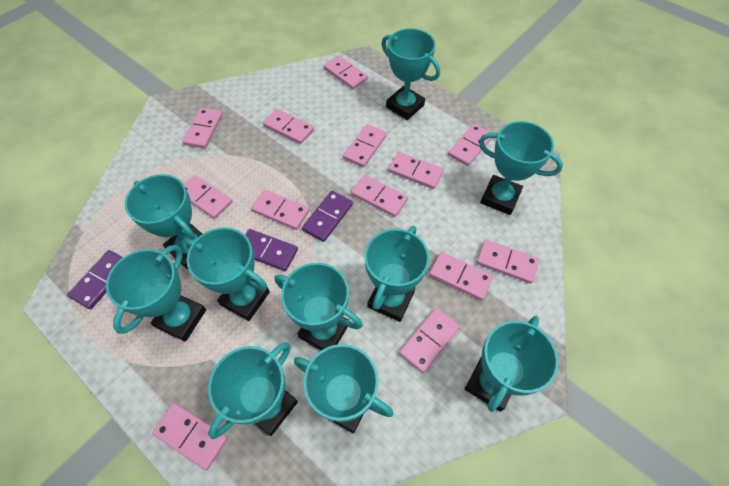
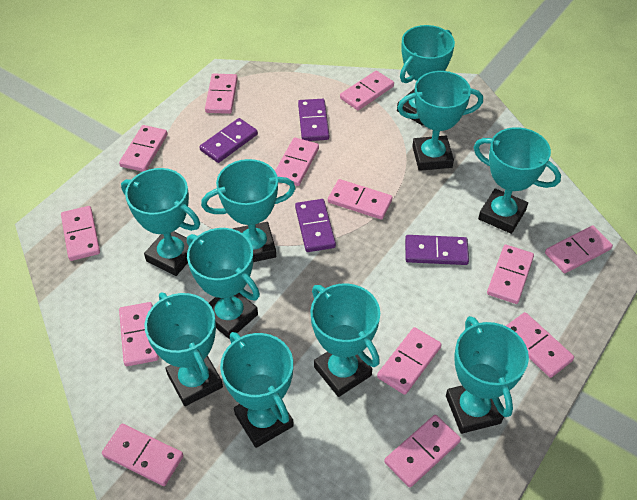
purple domino: 3 -> 4

